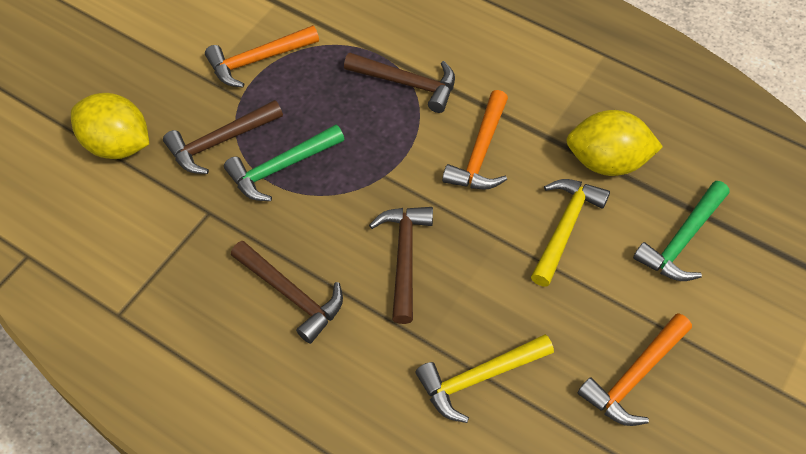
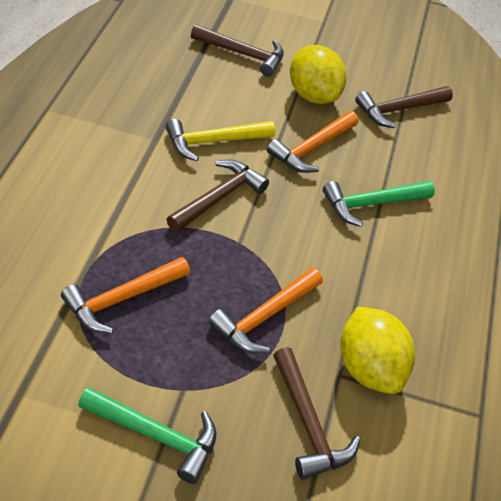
yellow hammer: 2 -> 1

